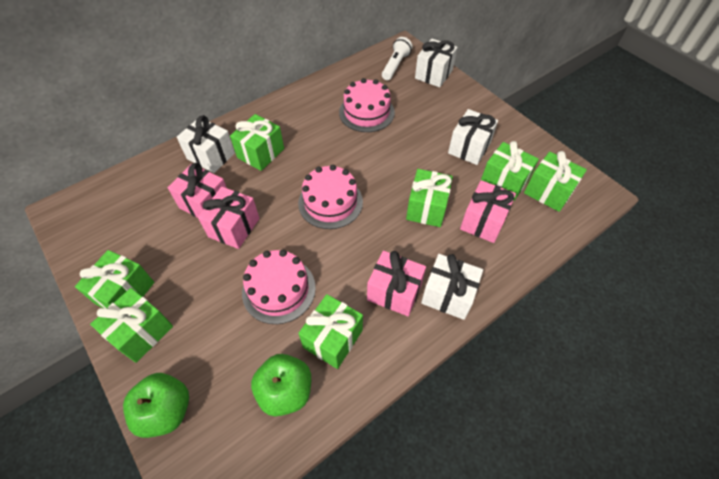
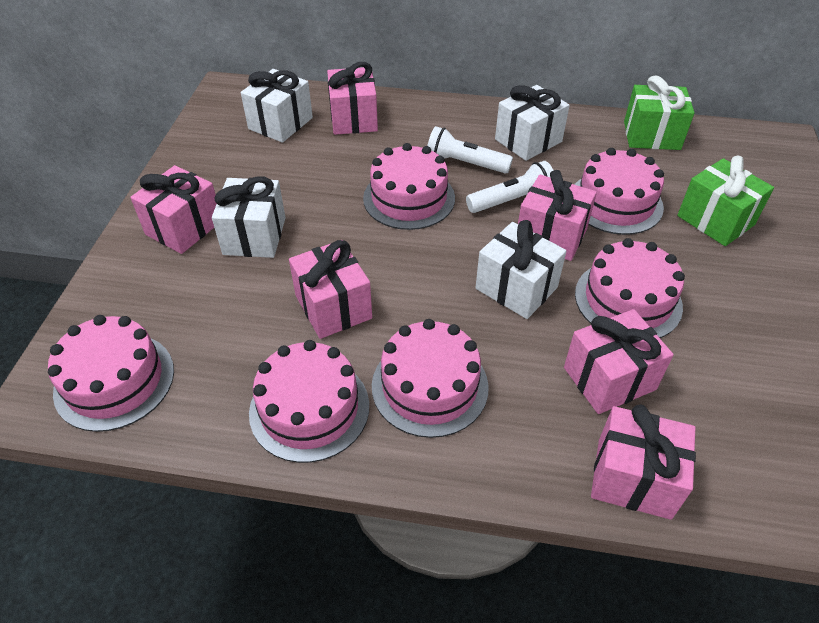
green apple: 2 -> 0
green gift: 7 -> 2
pink cake: 3 -> 6
pink gift: 4 -> 6
white flashlight: 1 -> 2

